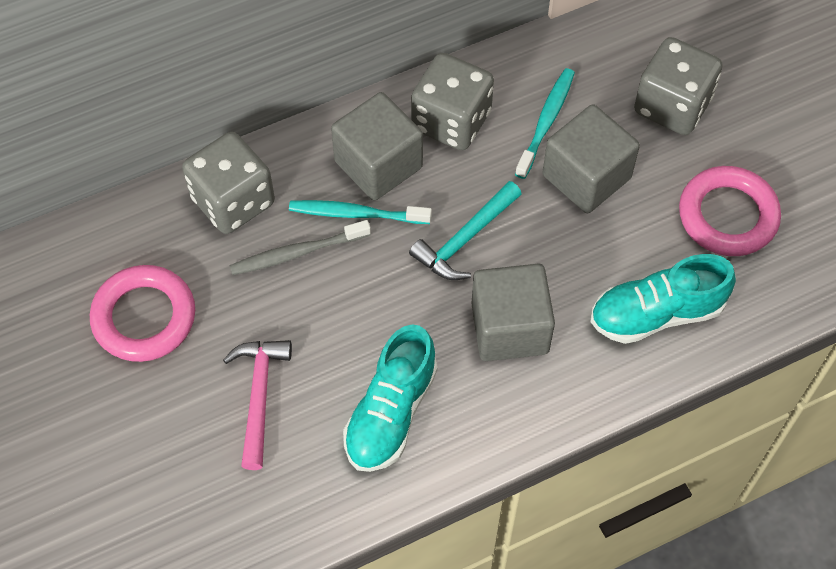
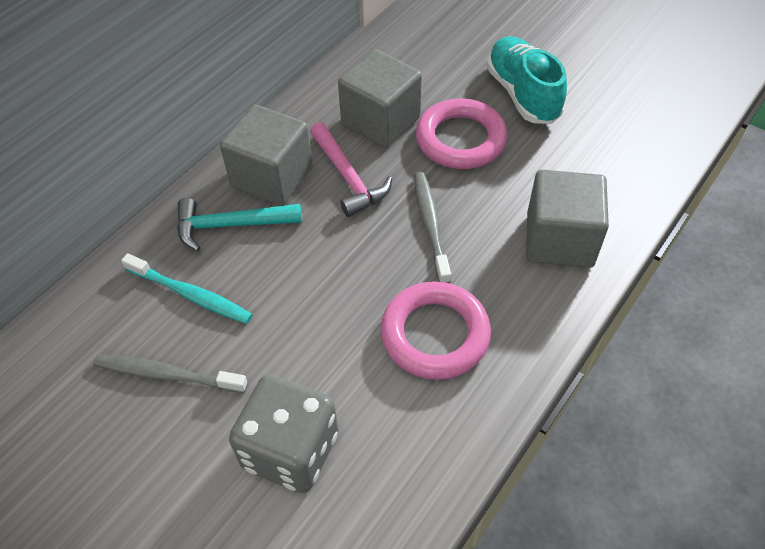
grey dice: 3 -> 1
grey toothbrush: 1 -> 2
turquoise shoe: 2 -> 1
turquoise toothbrush: 2 -> 1

